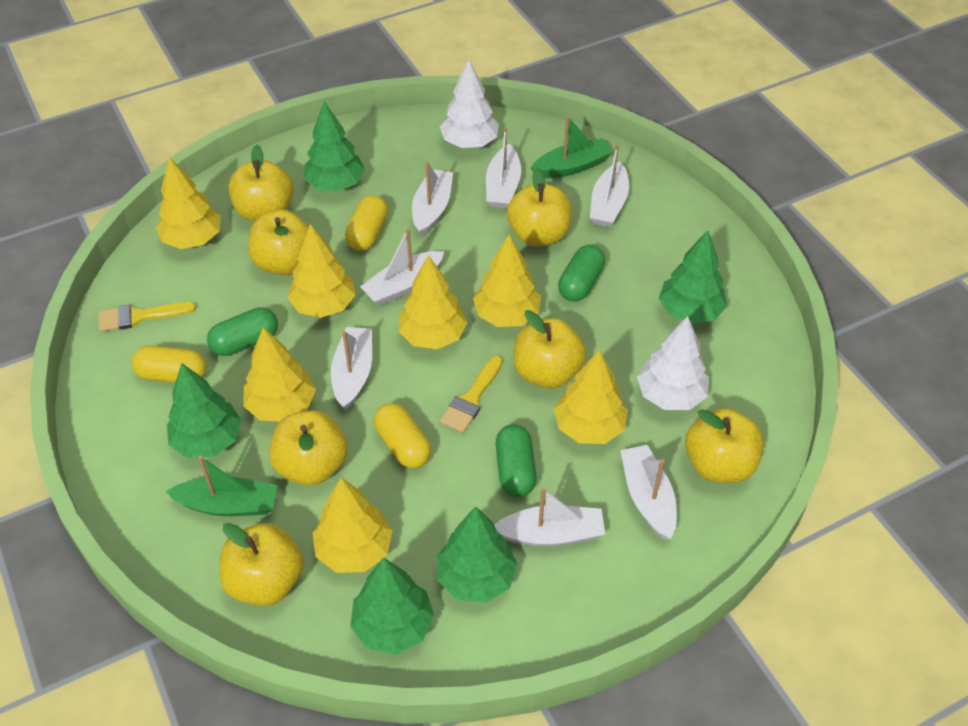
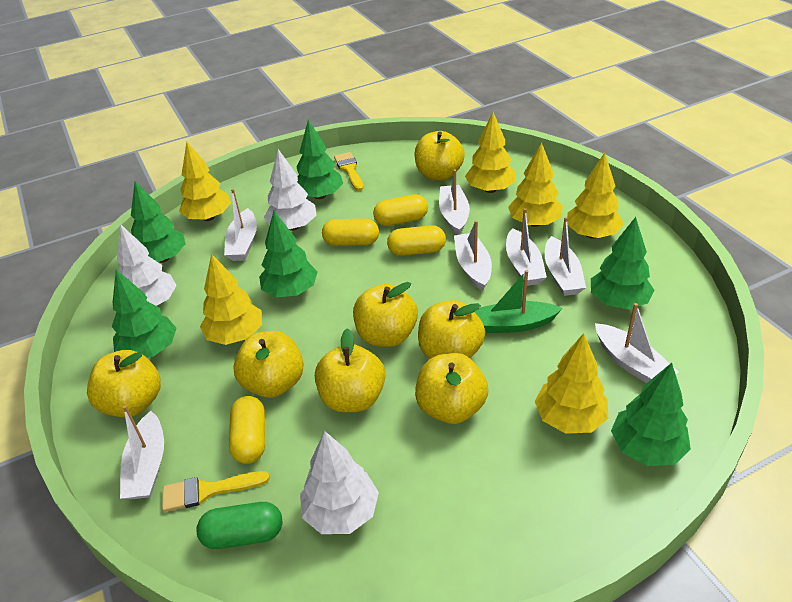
green boat: 2 -> 1
green capsule: 3 -> 1
green tree: 5 -> 6
white tree: 2 -> 3
yellow capsule: 3 -> 4
yellow tree: 7 -> 6

